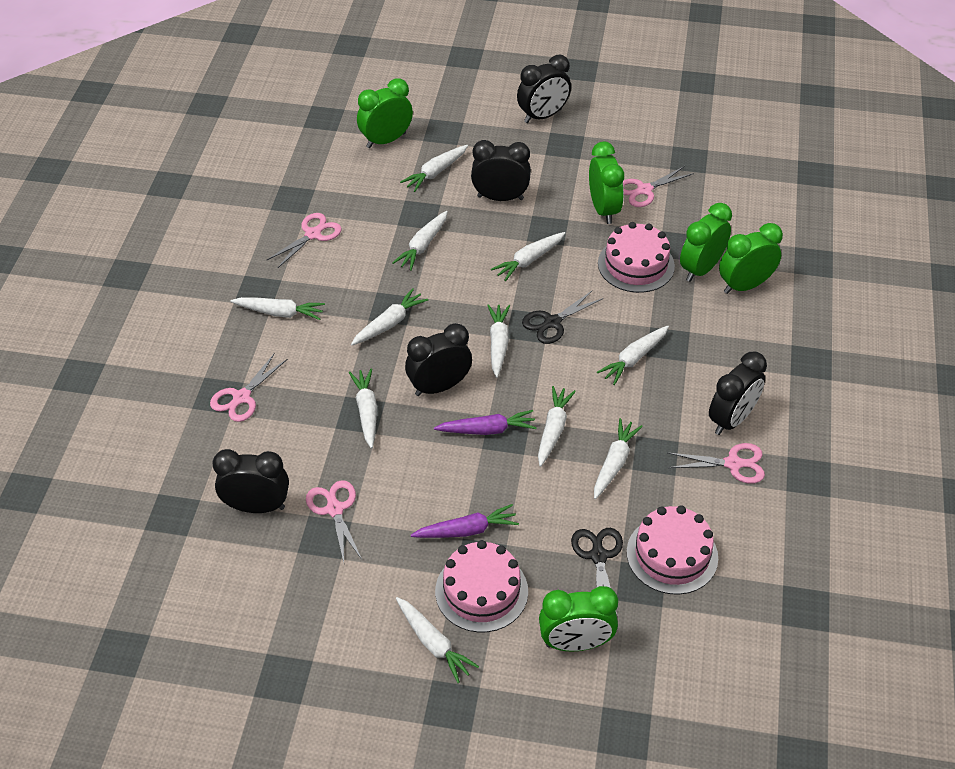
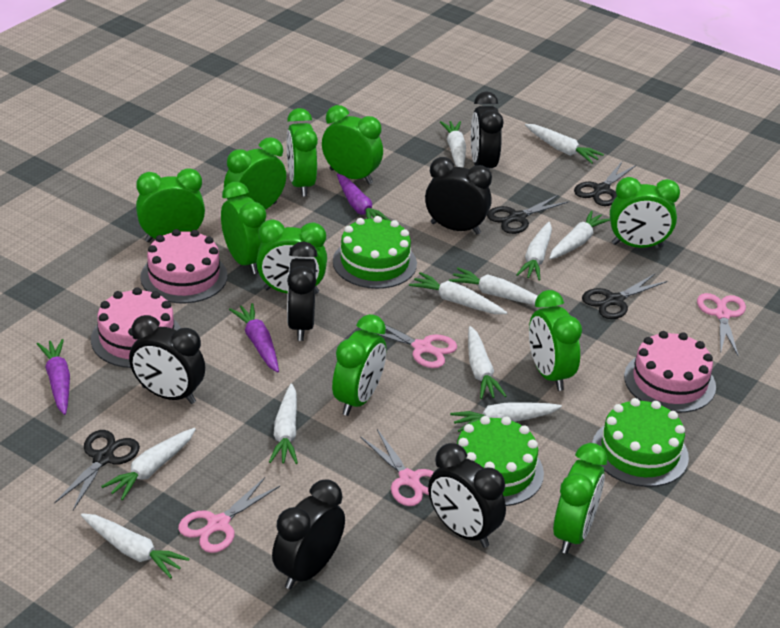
black clock: 5 -> 6
black scissors: 2 -> 4
green cake: 0 -> 3
green clock: 5 -> 10
pink scissors: 5 -> 4
purple carrot: 2 -> 3

